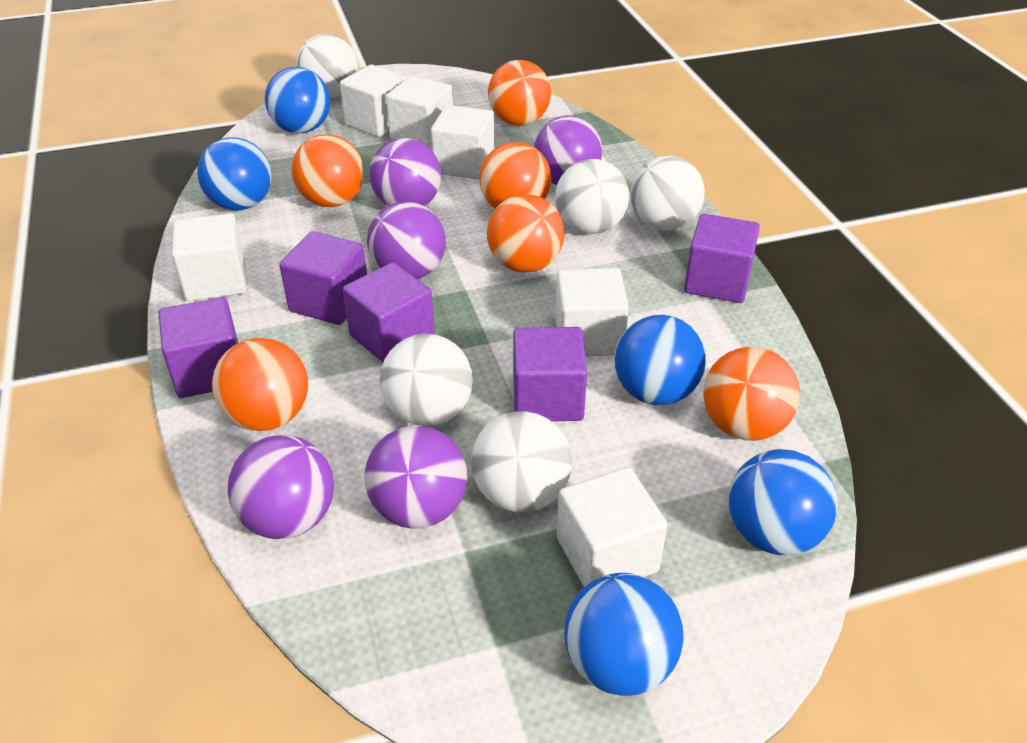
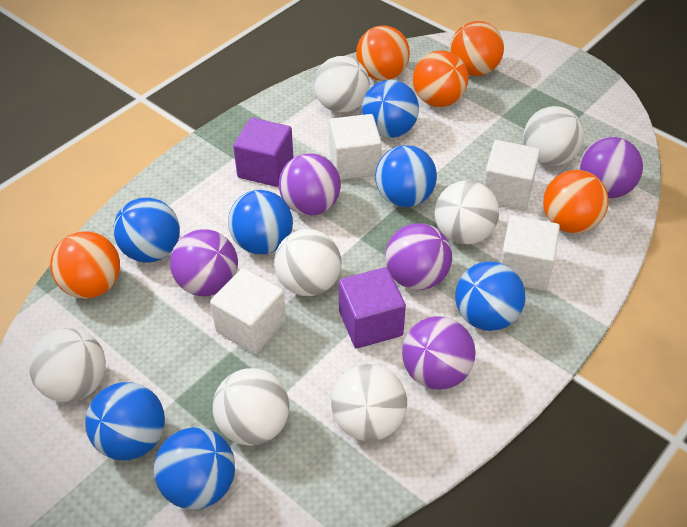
blue ball: 5 -> 7
orange ball: 6 -> 5
purple cube: 5 -> 2
white ball: 5 -> 7
white cube: 6 -> 4

